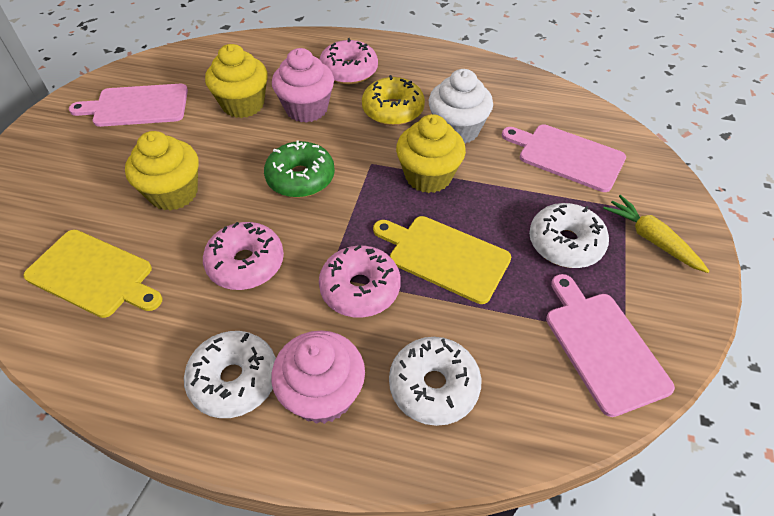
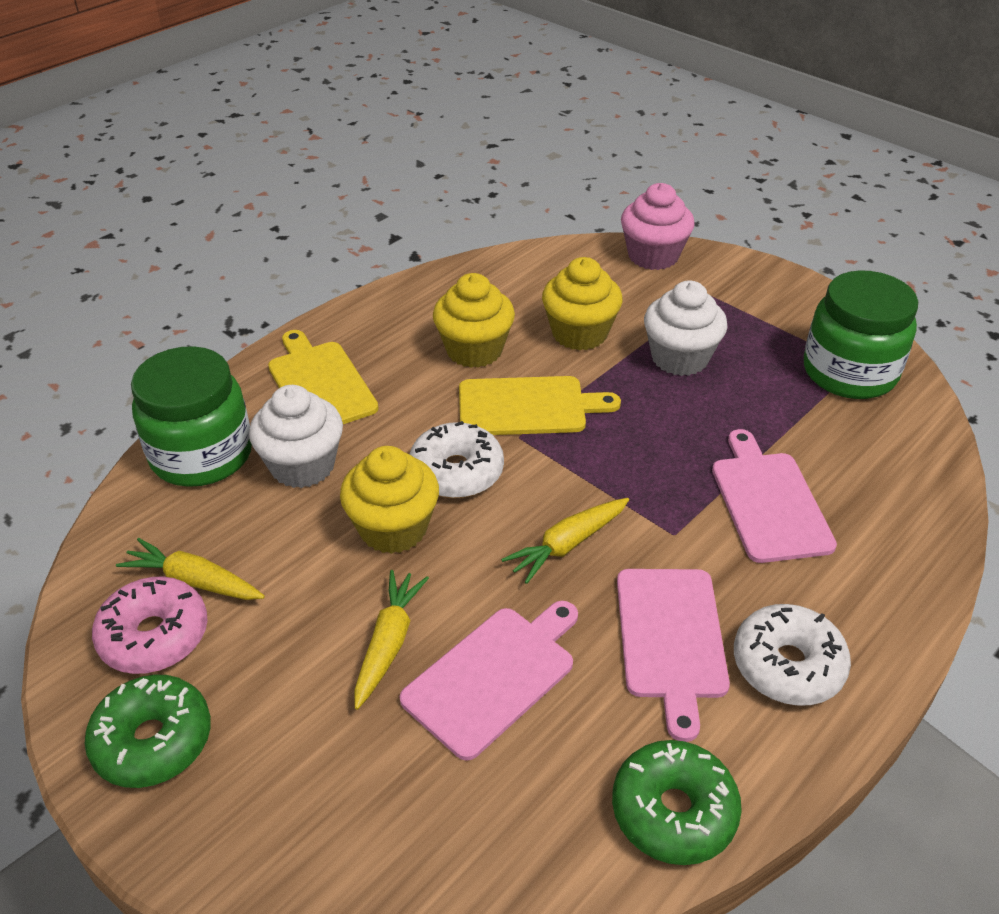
green donut: 1 -> 2
green jar: 0 -> 2
pink cupcake: 2 -> 1
pink donut: 3 -> 1
white cupcake: 1 -> 2
white donut: 3 -> 2
yellow carrot: 1 -> 3
yellow donut: 1 -> 0

